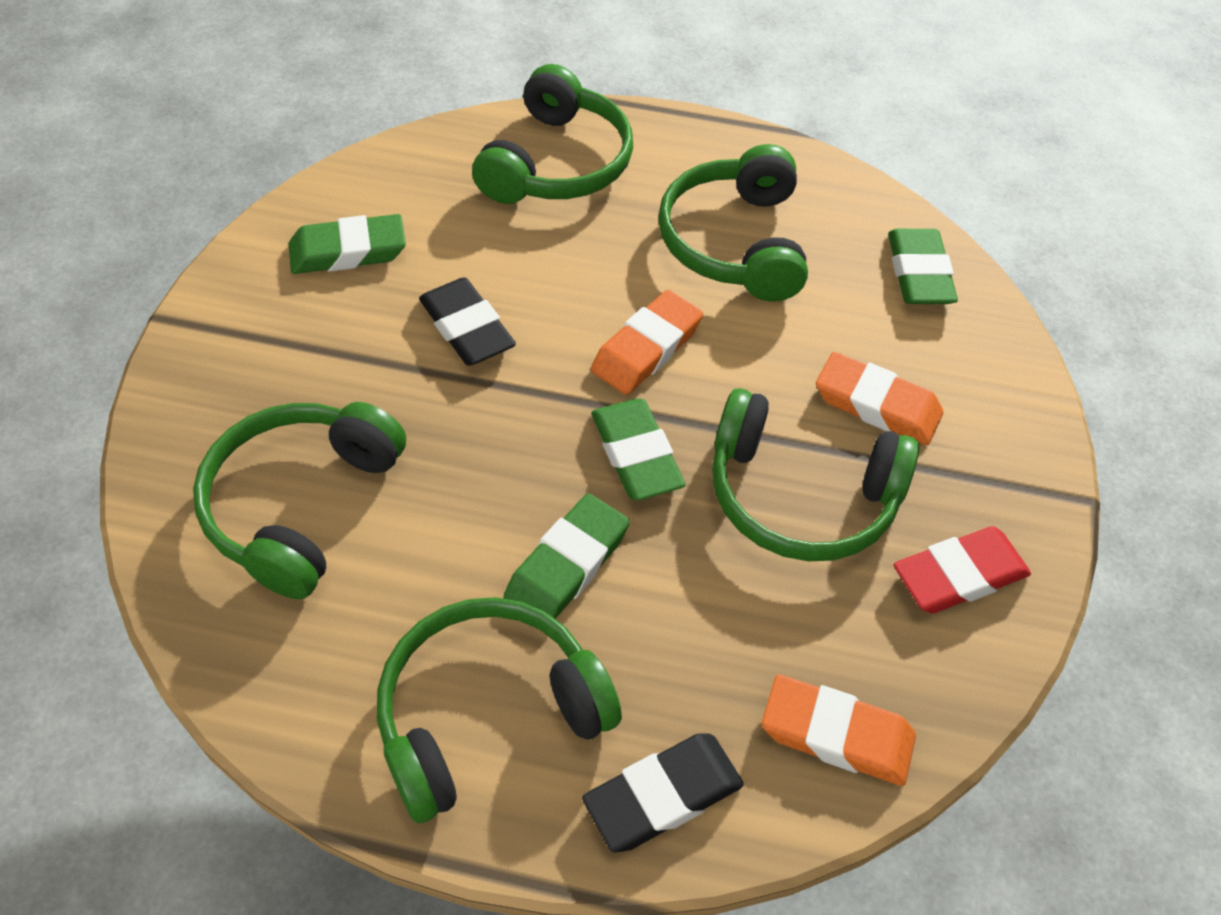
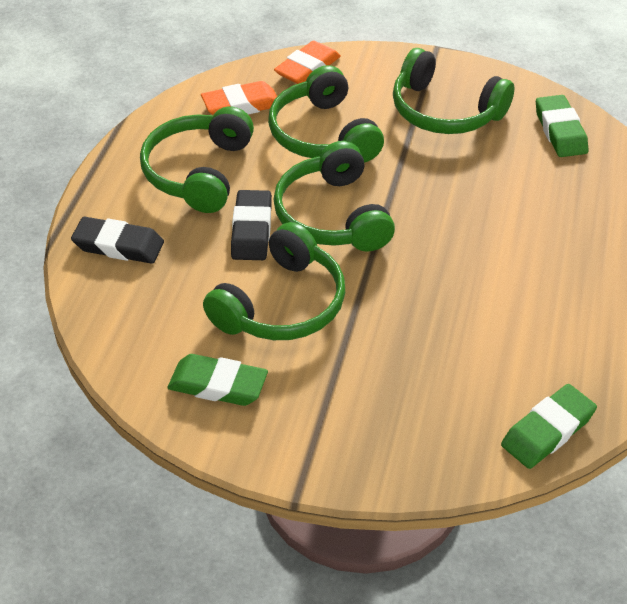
green eraser: 4 -> 3
orange eraser: 3 -> 2
red eraser: 1 -> 0

